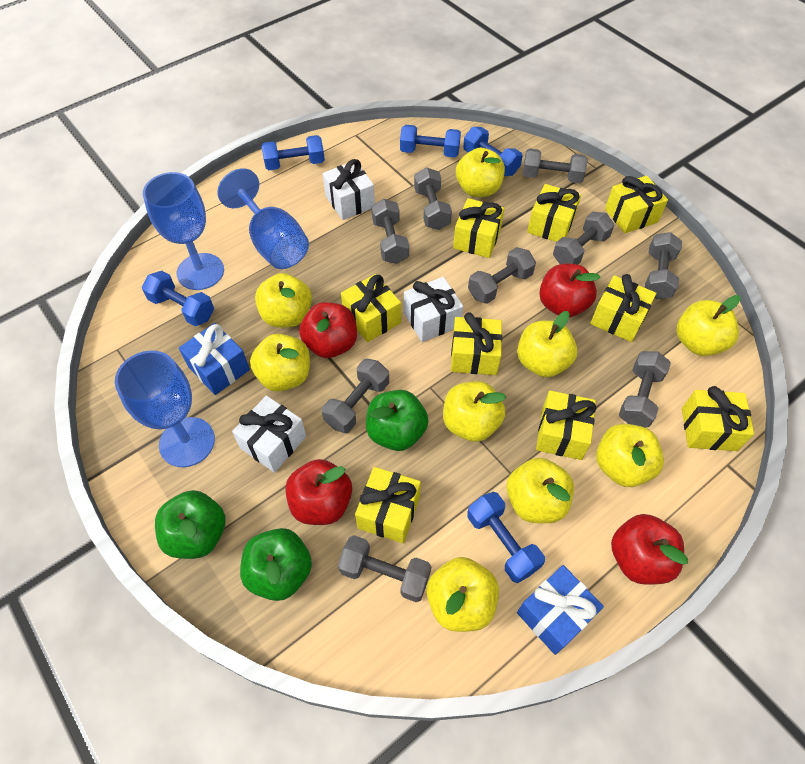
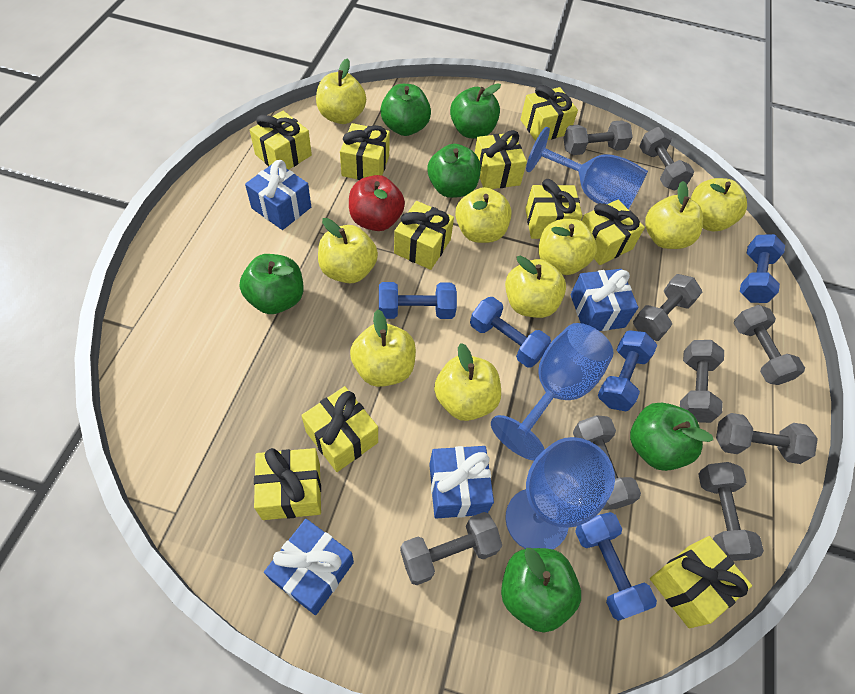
blue gift: 2 -> 4
green apple: 3 -> 6
red apple: 4 -> 1
white gift: 3 -> 0
yellow gift: 9 -> 10

